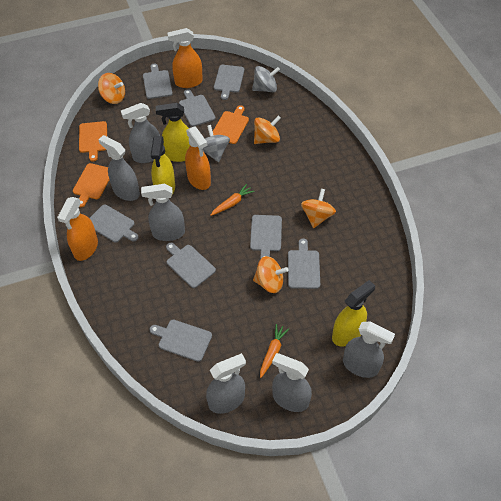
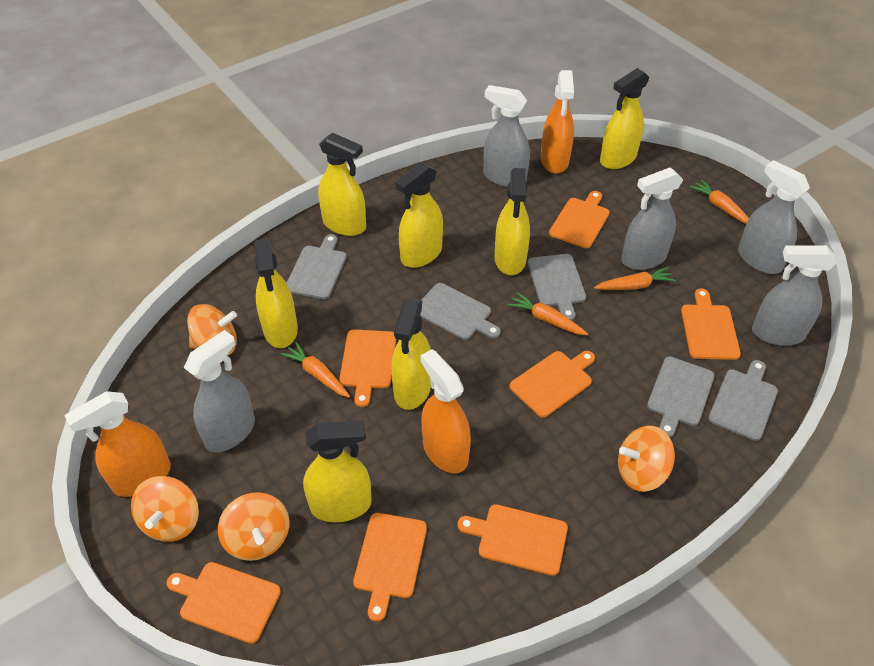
grey cutting board: 8 -> 5
grey spinning top: 2 -> 0
grey spray bottle: 6 -> 5
orange carrot: 2 -> 4
orange cutting board: 3 -> 7
yellow spray bottle: 3 -> 7

